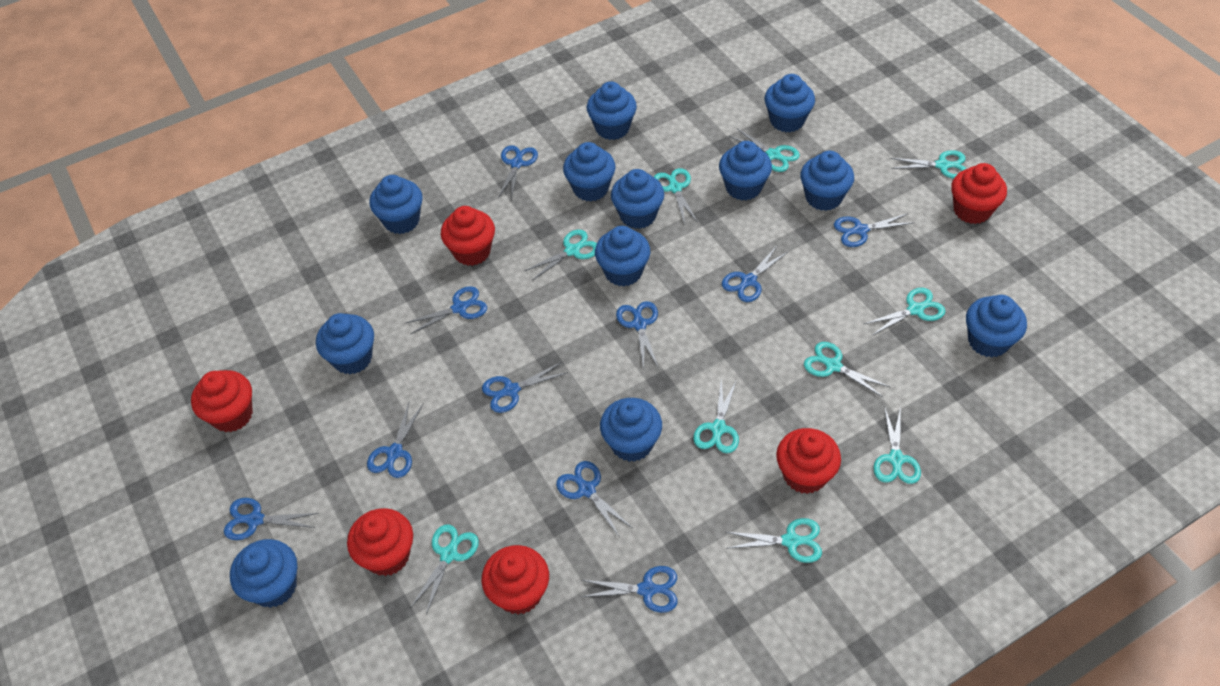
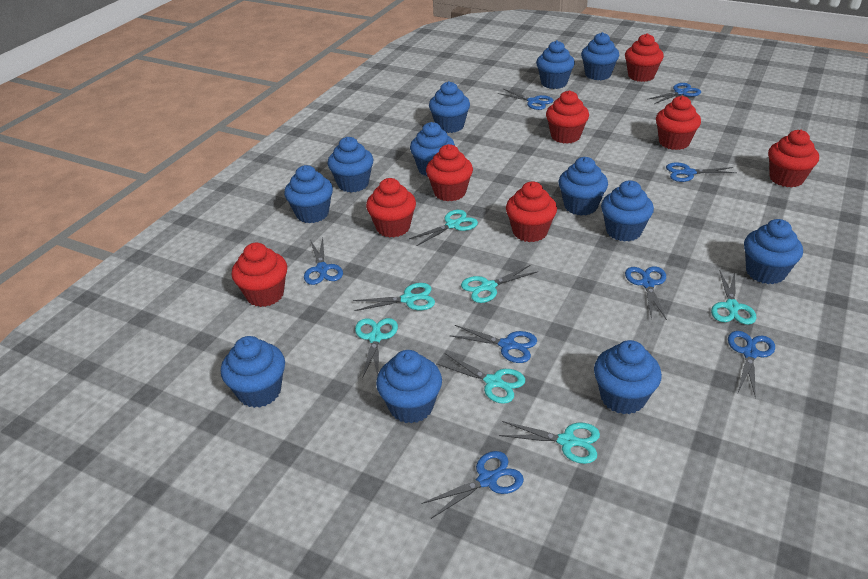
blue scissors: 10 -> 8
red cupcake: 6 -> 8
turquoise scissors: 10 -> 7

